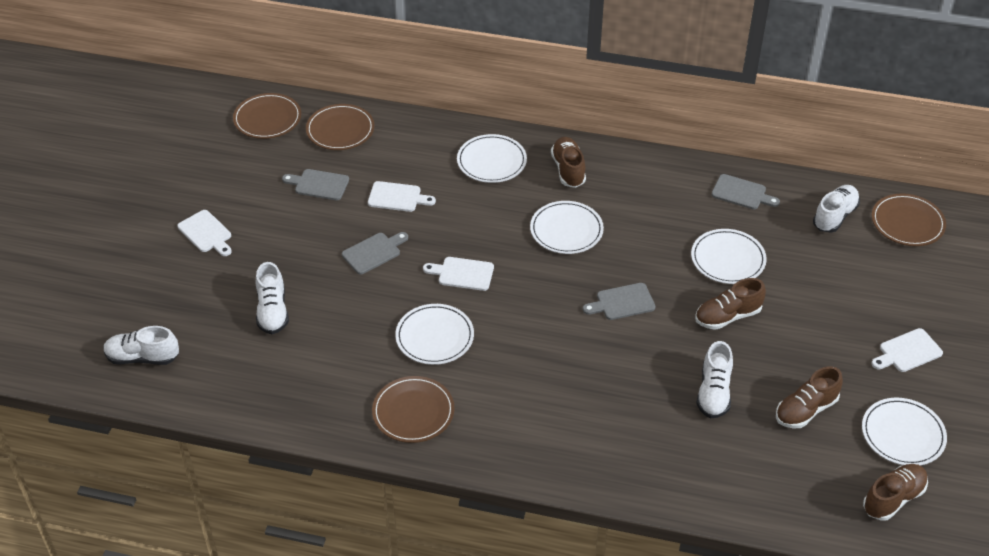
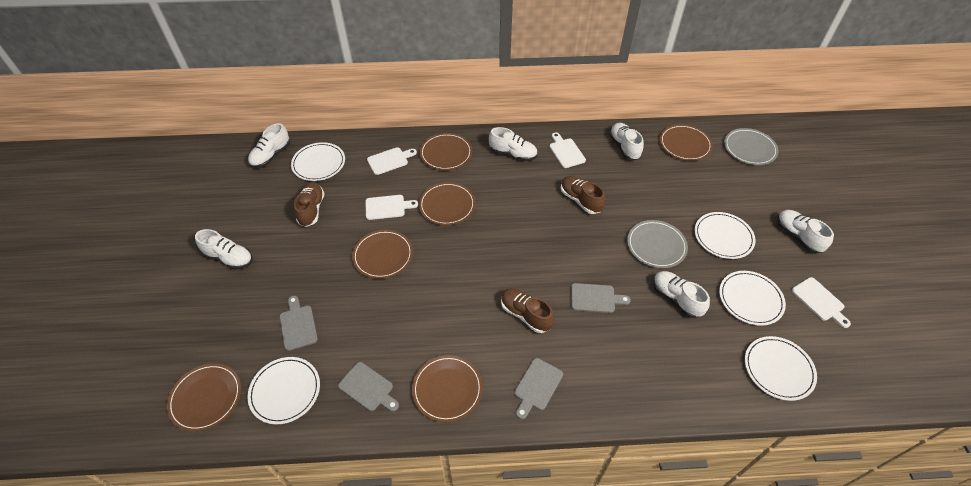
brown plate: 4 -> 6
brown shoe: 4 -> 3
grey plate: 0 -> 2
white shoe: 4 -> 6

